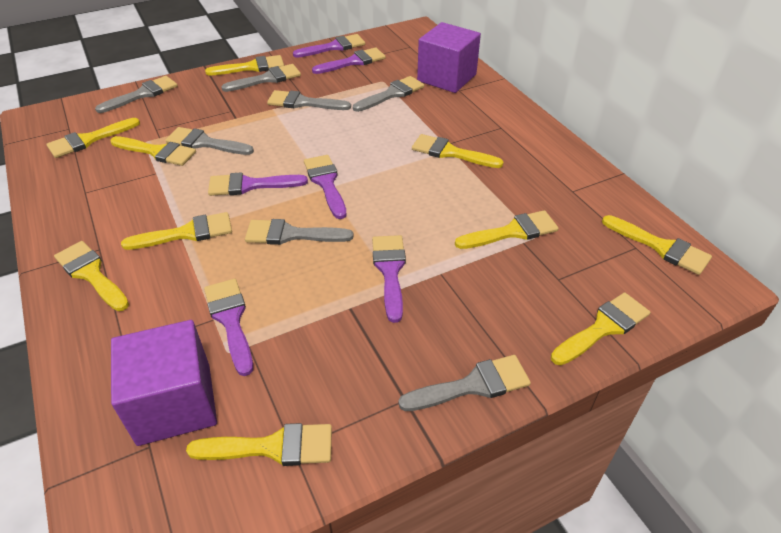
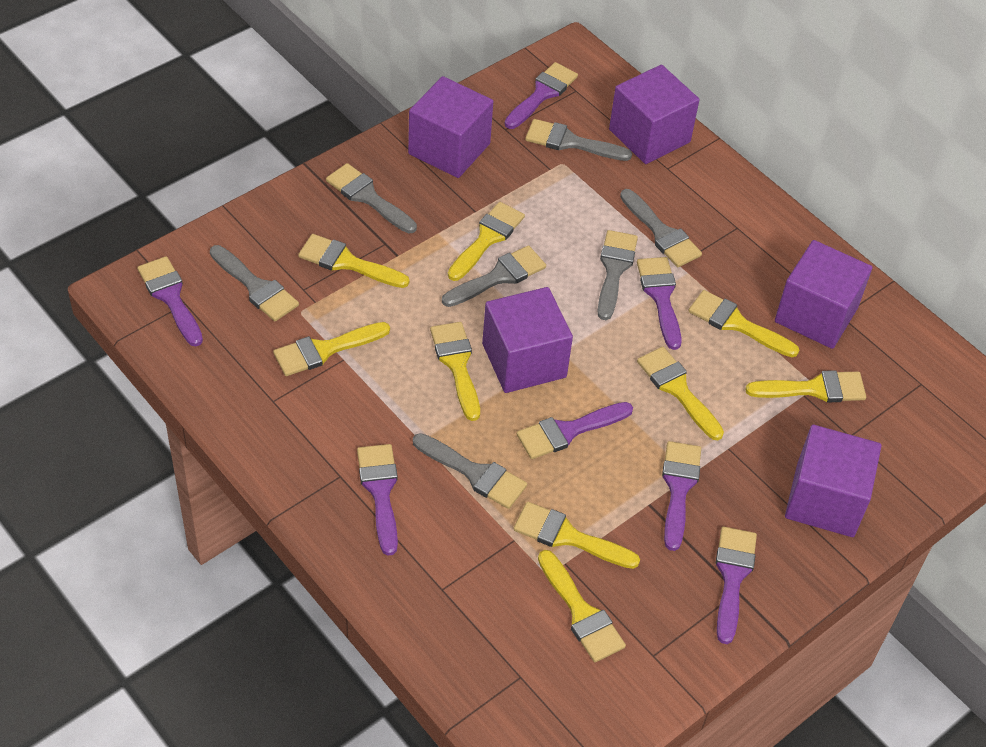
purple brush: 6 -> 7
purple cube: 2 -> 5
yellow brush: 10 -> 9

